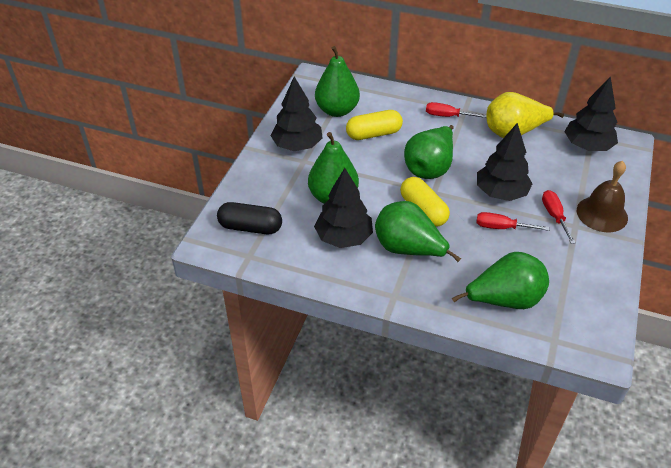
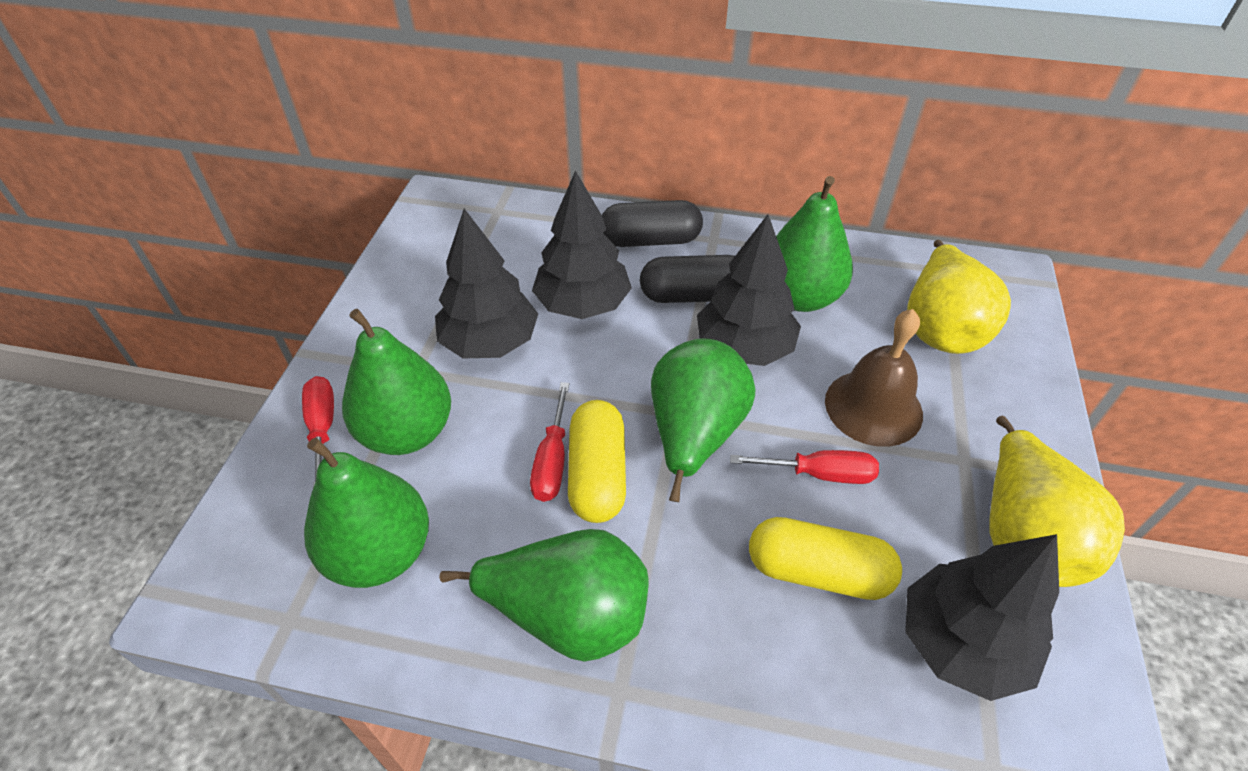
black capsule: 1 -> 2
yellow pear: 1 -> 2

